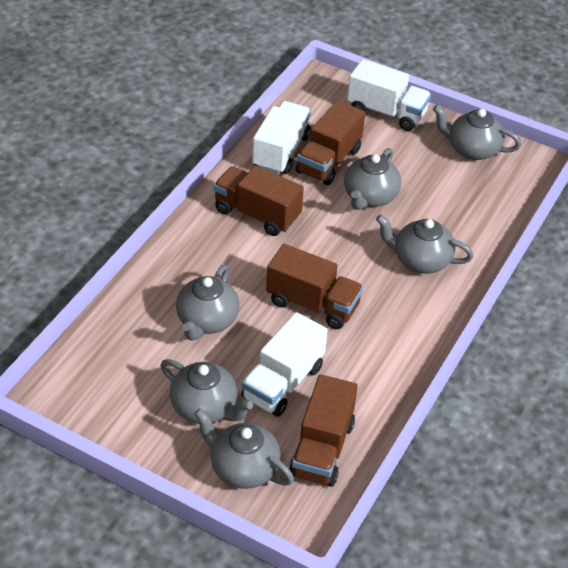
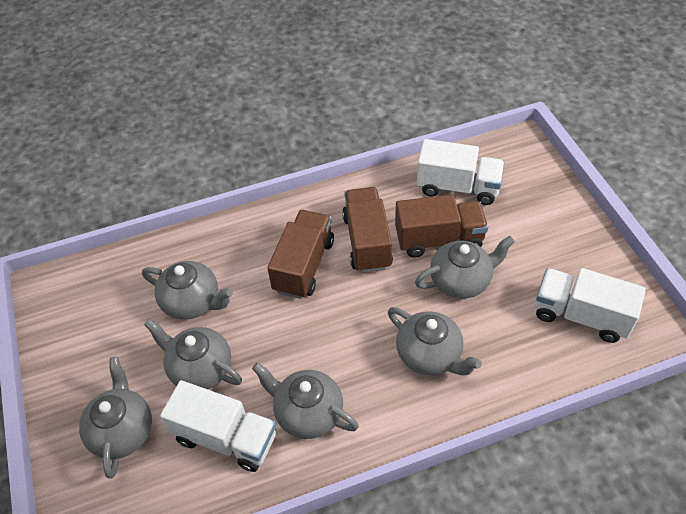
brown truck: 4 -> 3

